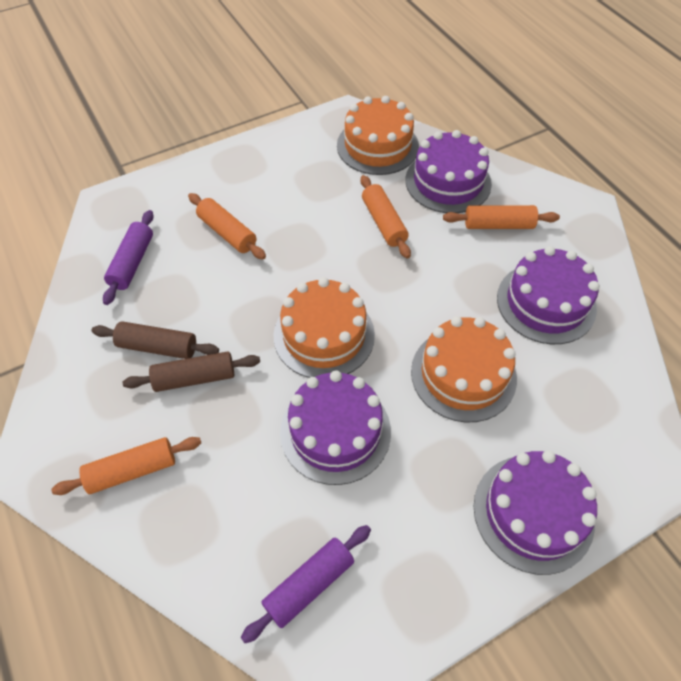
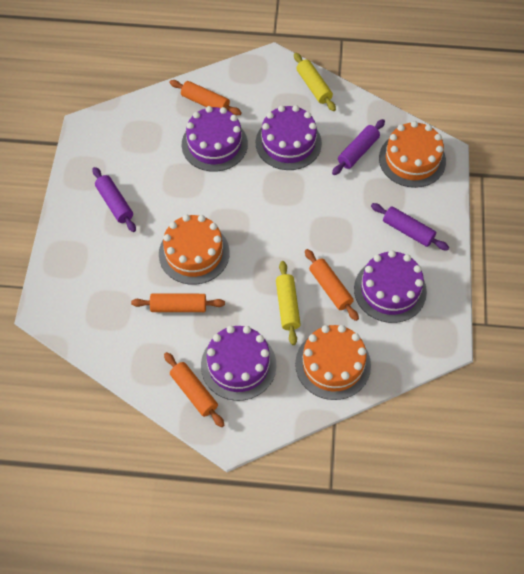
brown rolling pin: 2 -> 0
purple rolling pin: 2 -> 3
yellow rolling pin: 0 -> 2

